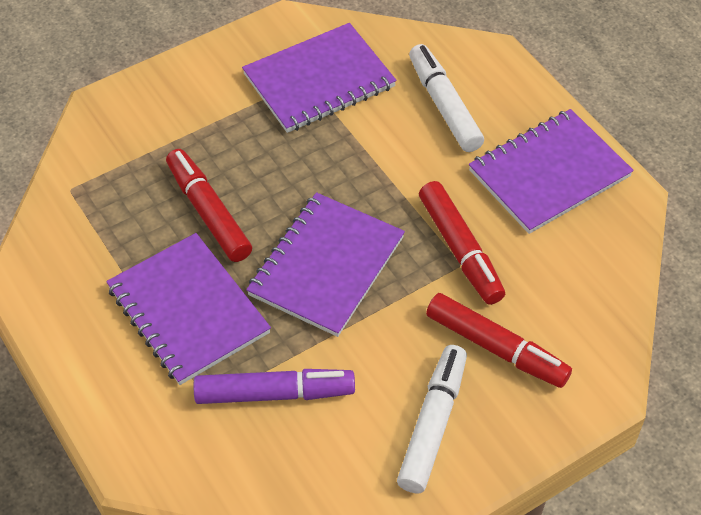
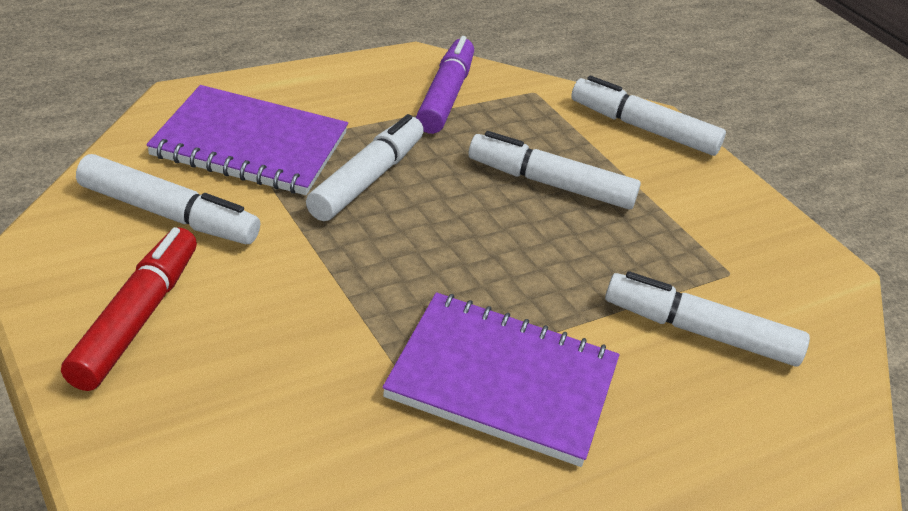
purple notebook: 4 -> 2
red marker: 3 -> 1
white marker: 2 -> 5

